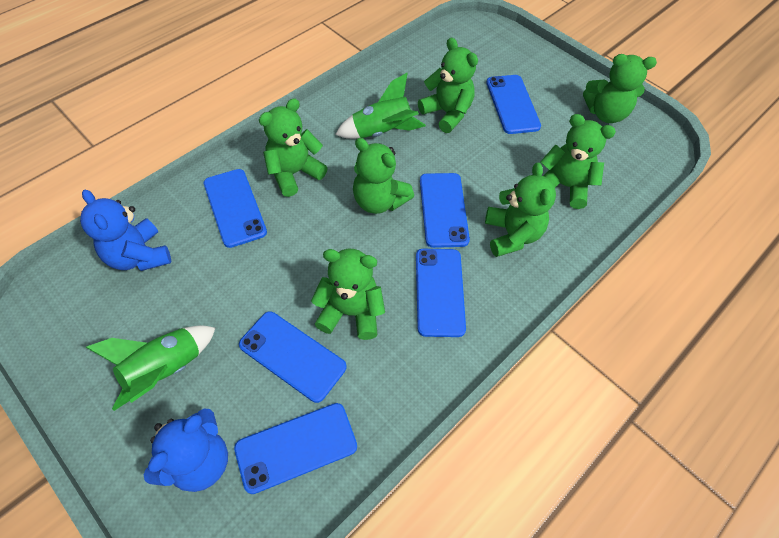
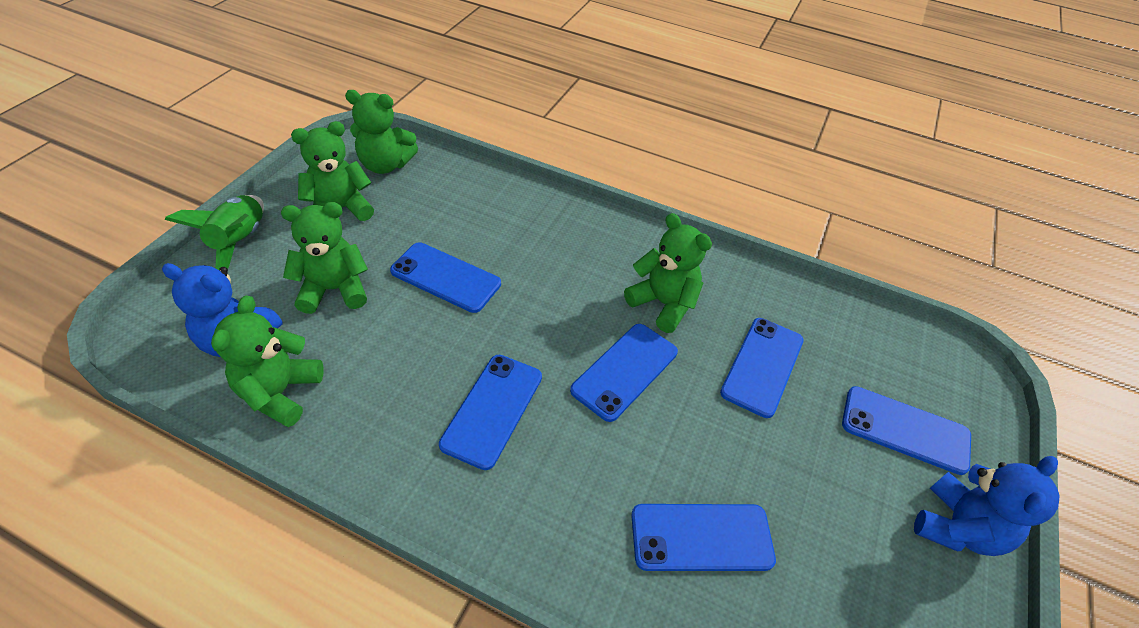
green rocket: 2 -> 1
green teddy bear: 7 -> 5

